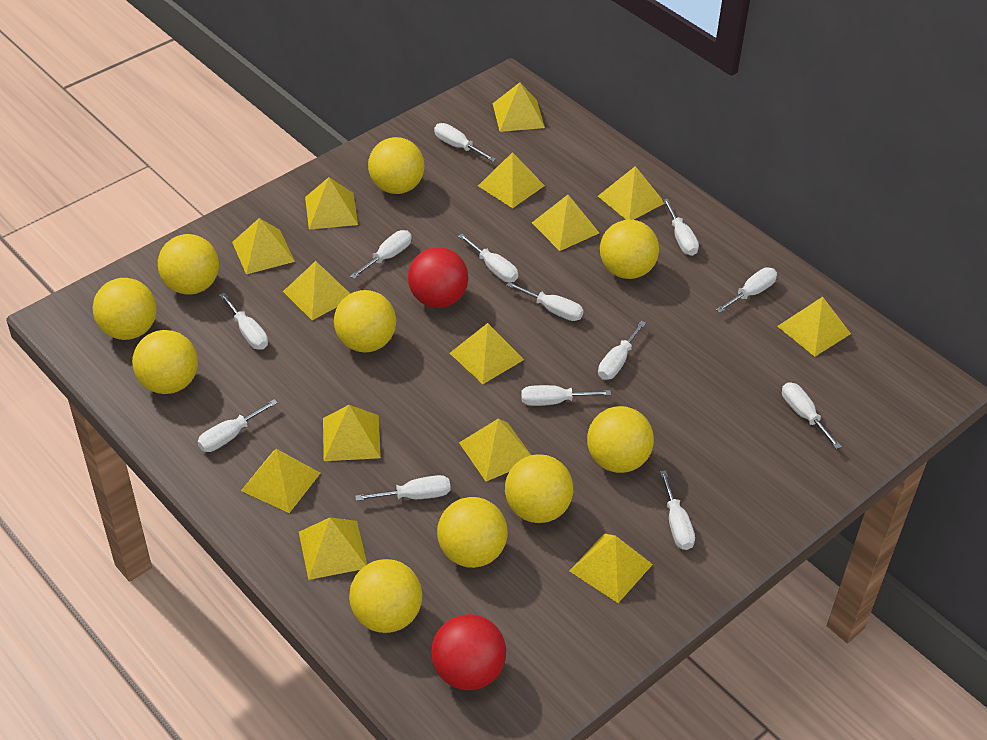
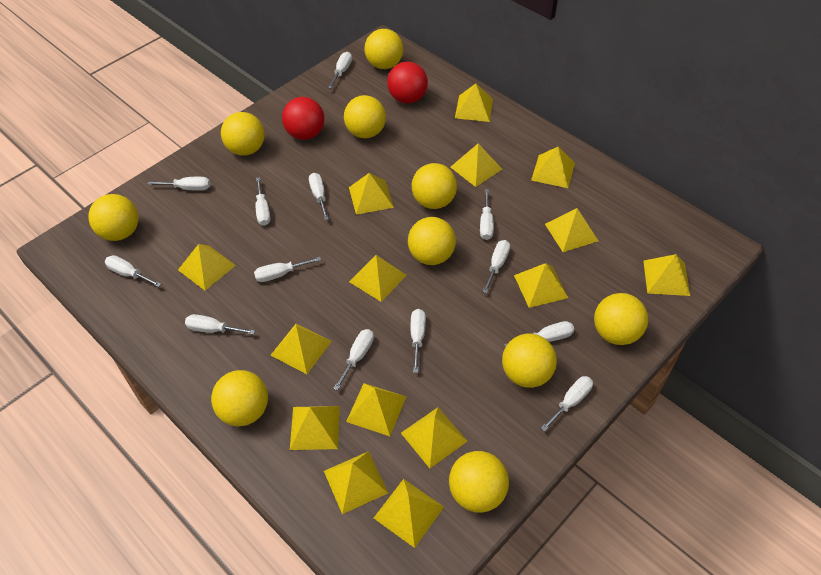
yellow pyramid: 14 -> 15

